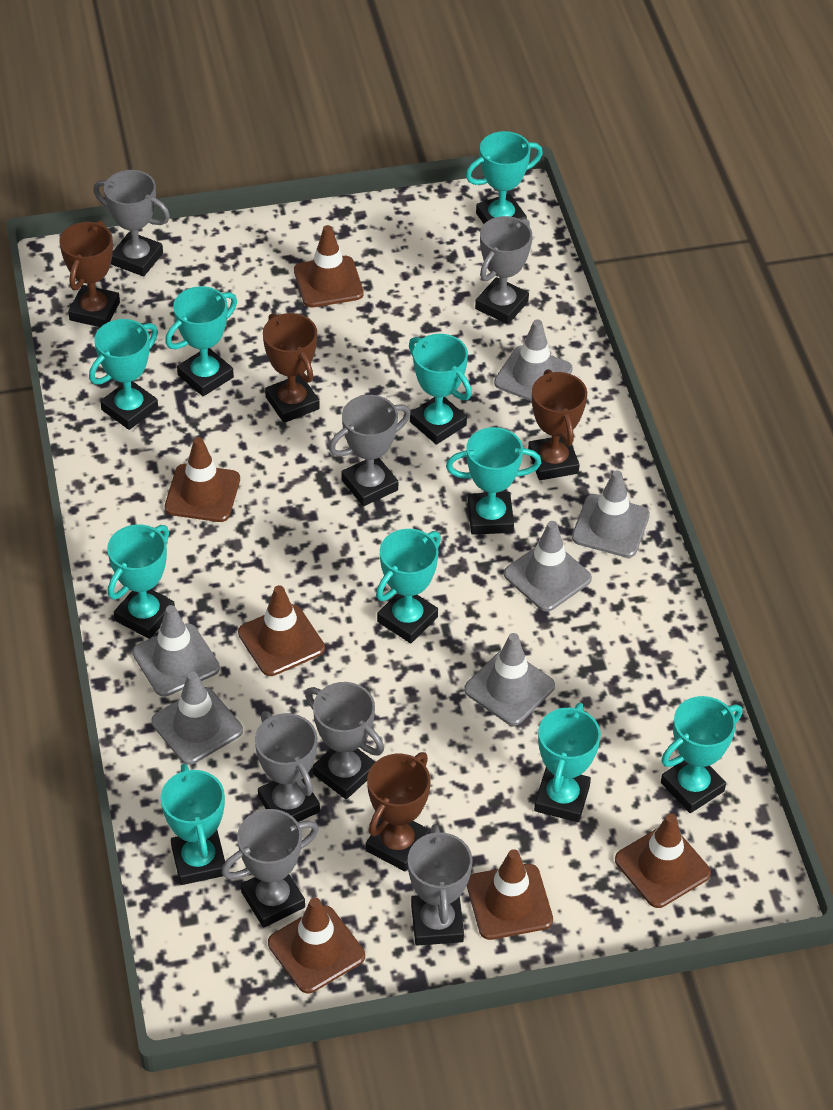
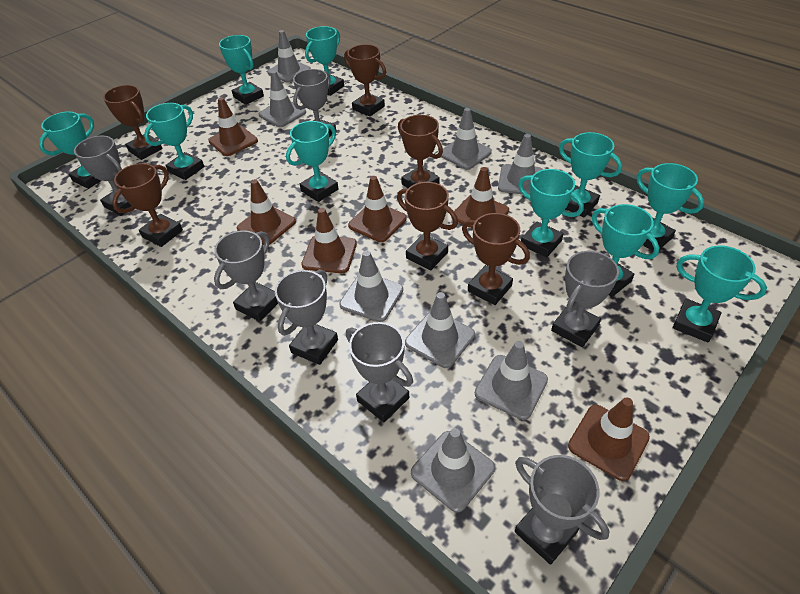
brown trophy: 4 -> 6
grey traffic cone: 6 -> 8

